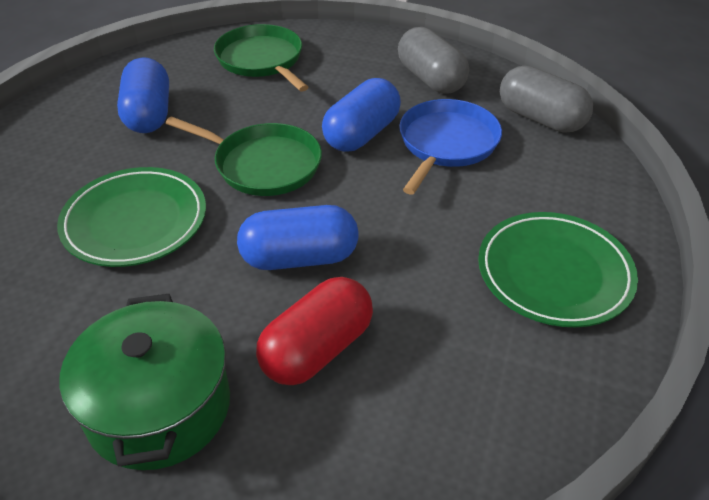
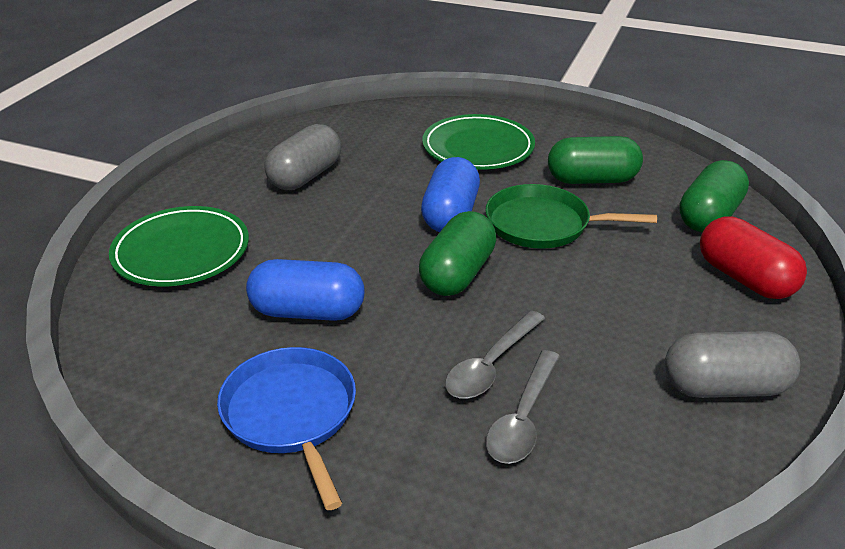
blue capsule: 3 -> 2
green capsule: 0 -> 3
green pan: 2 -> 1
green pot: 1 -> 0
grey spoon: 0 -> 2

